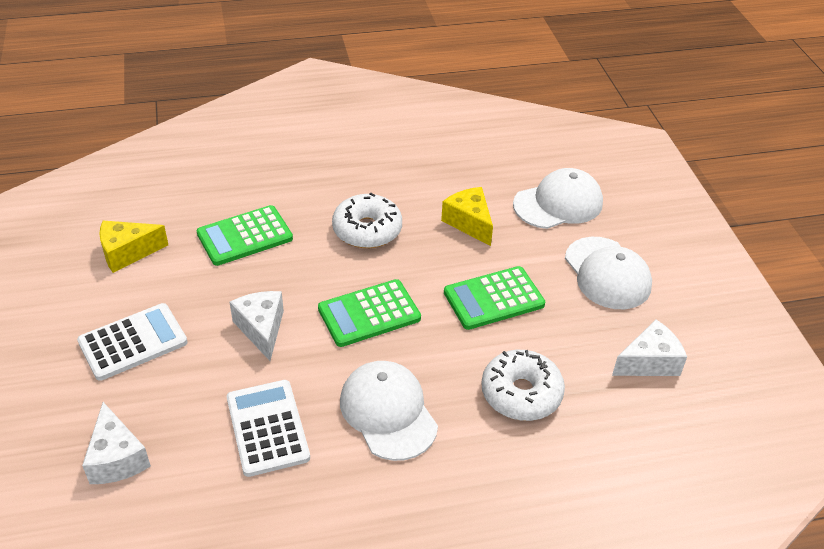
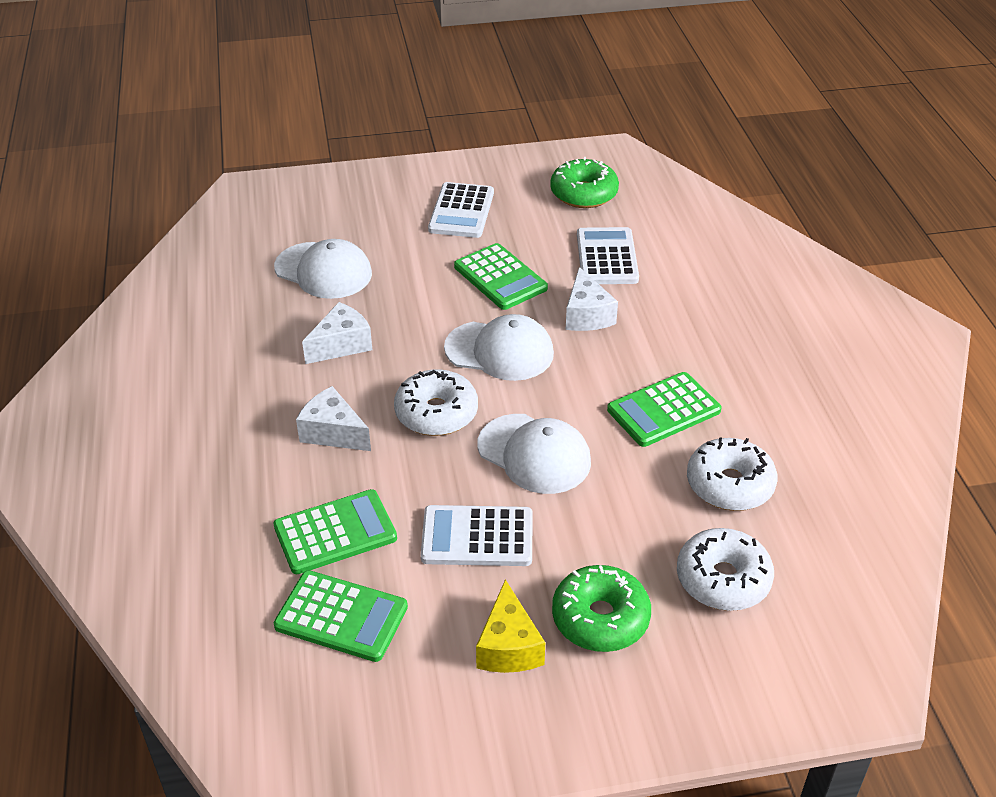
green calculator: 3 -> 4
green donut: 0 -> 2
white calculator: 2 -> 3
white donut: 2 -> 3
yellow cheese: 2 -> 1

